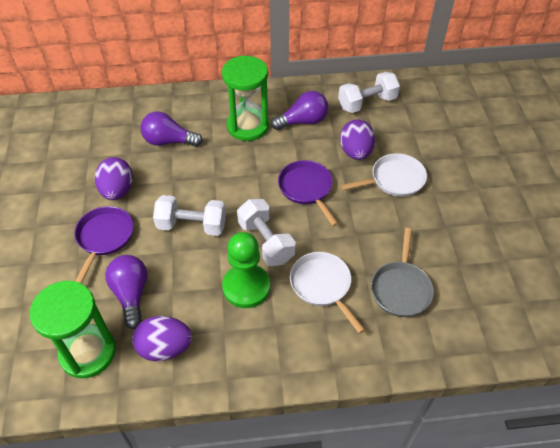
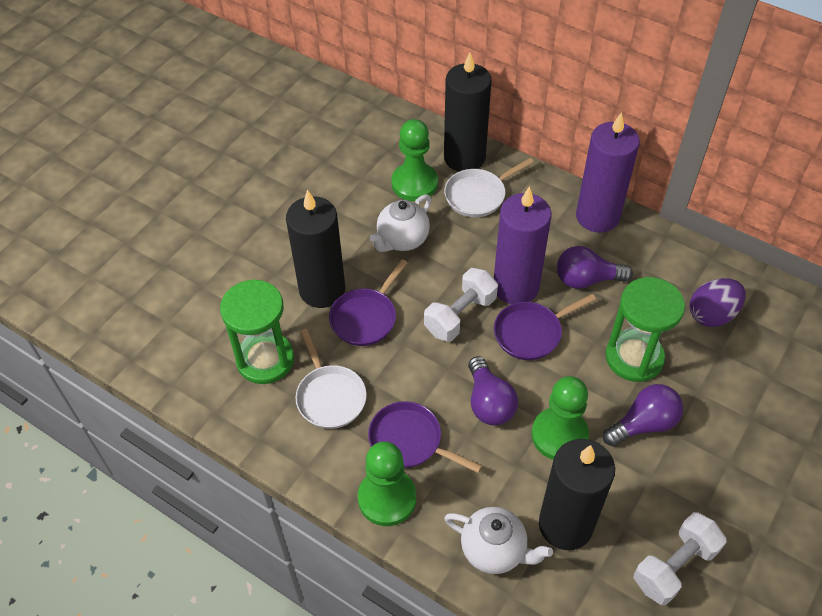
black candle: 0 -> 3
green pawn: 1 -> 3
grey pan: 1 -> 0
purple candle: 0 -> 2
purple egg: 3 -> 1
purple pan: 2 -> 3
white dumbbell: 3 -> 2
white teapot: 0 -> 2

